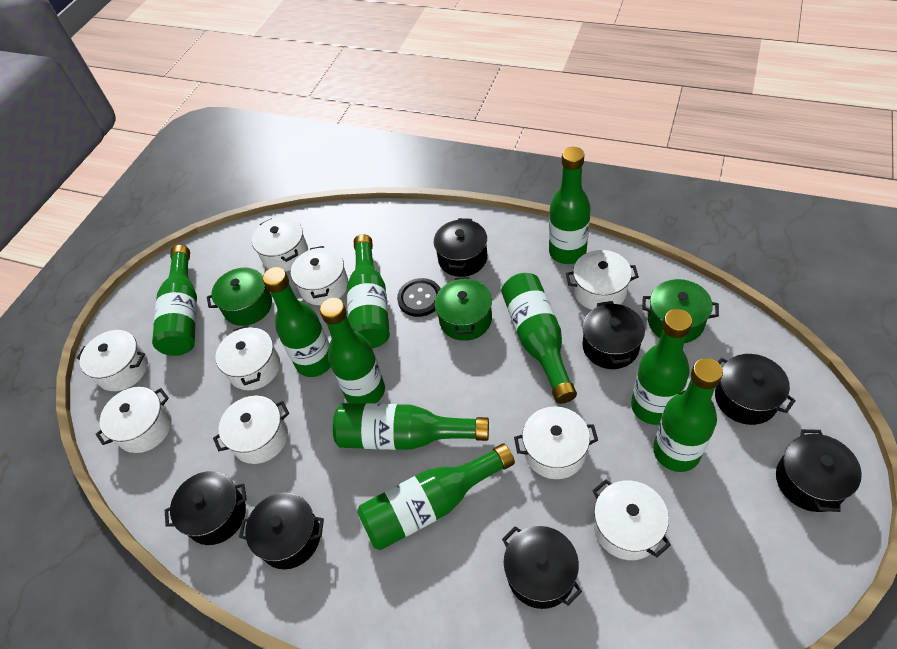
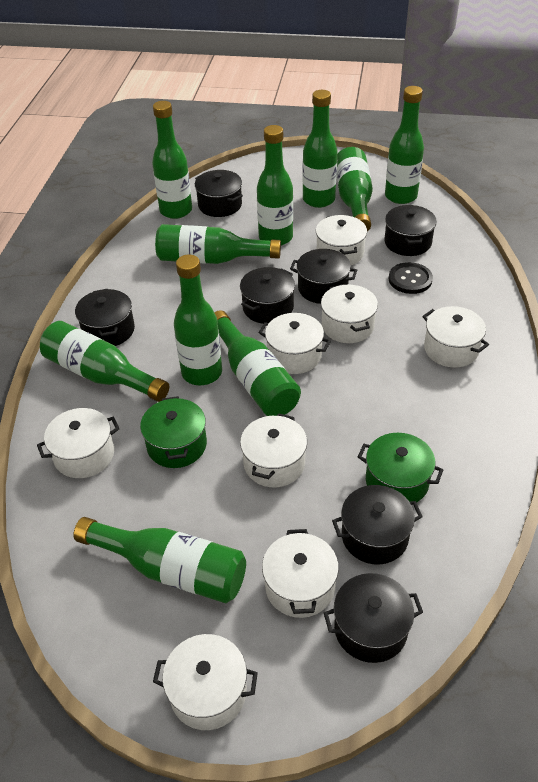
green pot: 3 -> 2
white pot: 9 -> 8

